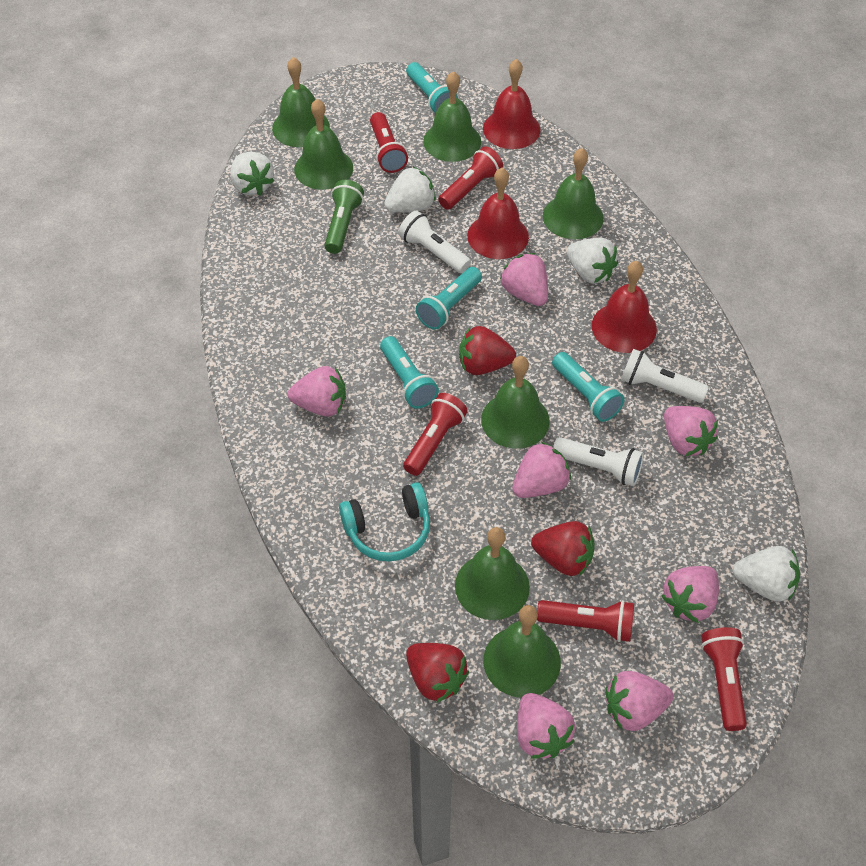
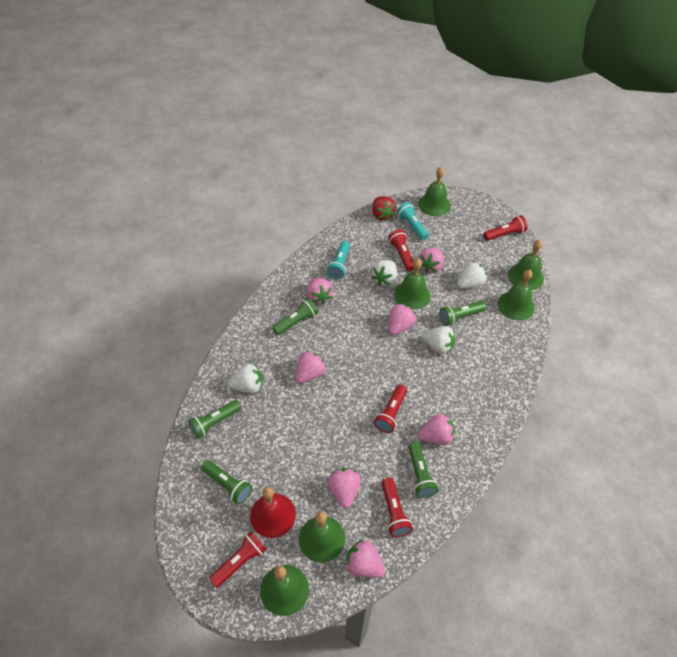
green bell: 7 -> 6
green flashlight: 1 -> 5
red bell: 3 -> 1
red strawberry: 3 -> 1
turquoise flashlight: 4 -> 2
turquoise headphones: 1 -> 0
white flashlight: 3 -> 0

